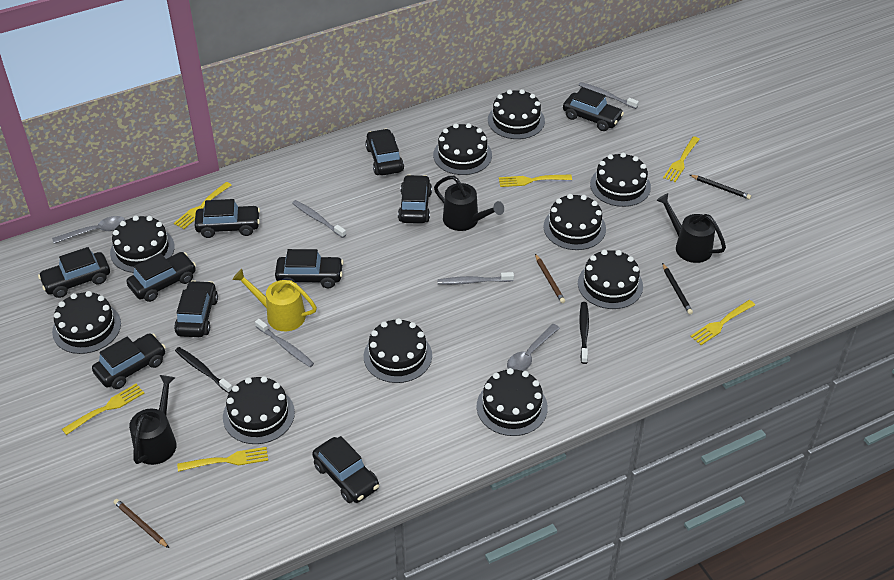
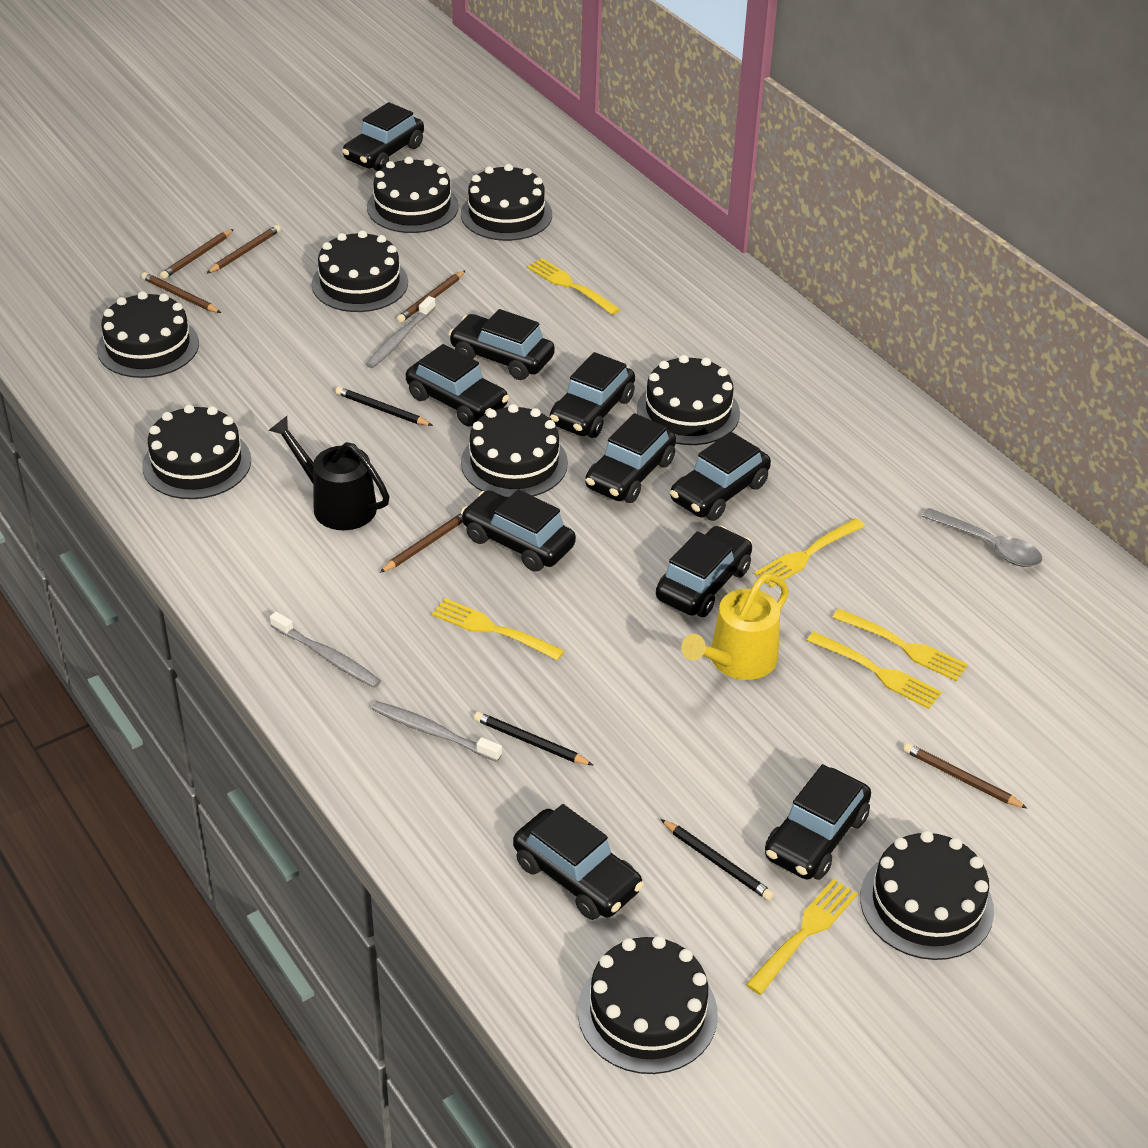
black cake: 10 -> 9
black pencil: 2 -> 3
black toothbrush: 2 -> 0
black watering can: 3 -> 1
brown pencil: 2 -> 6
grey spoon: 2 -> 1
grey toothbrush: 4 -> 3

